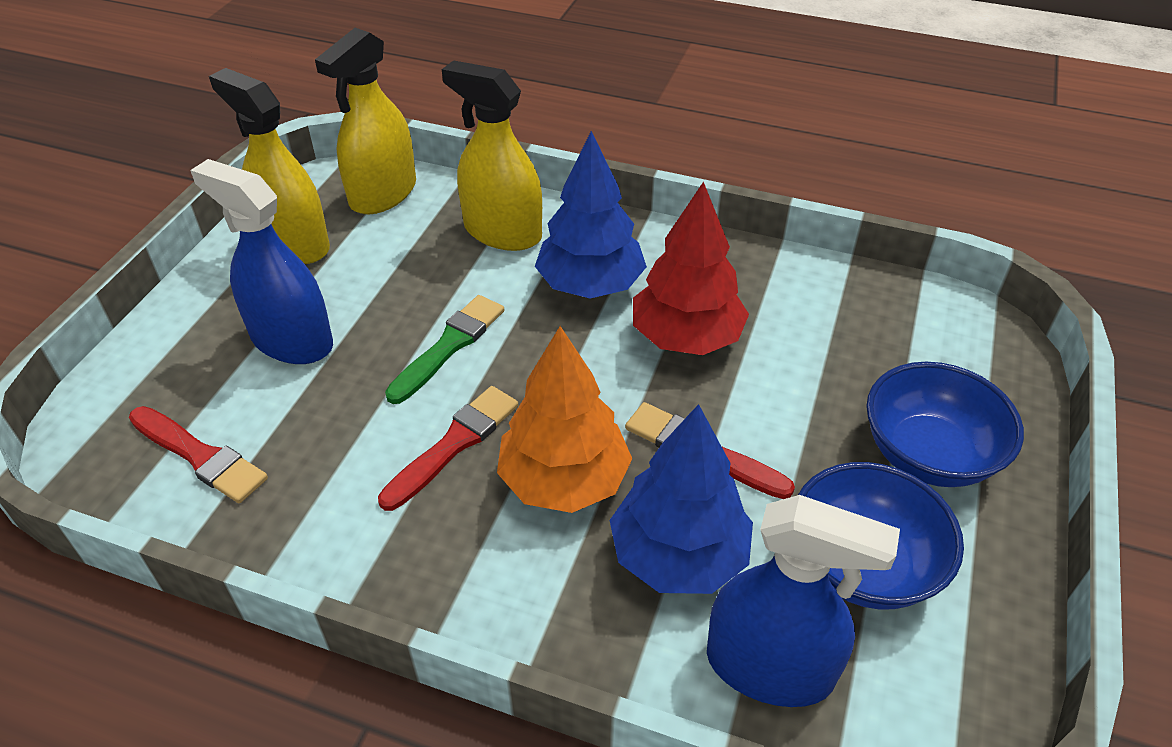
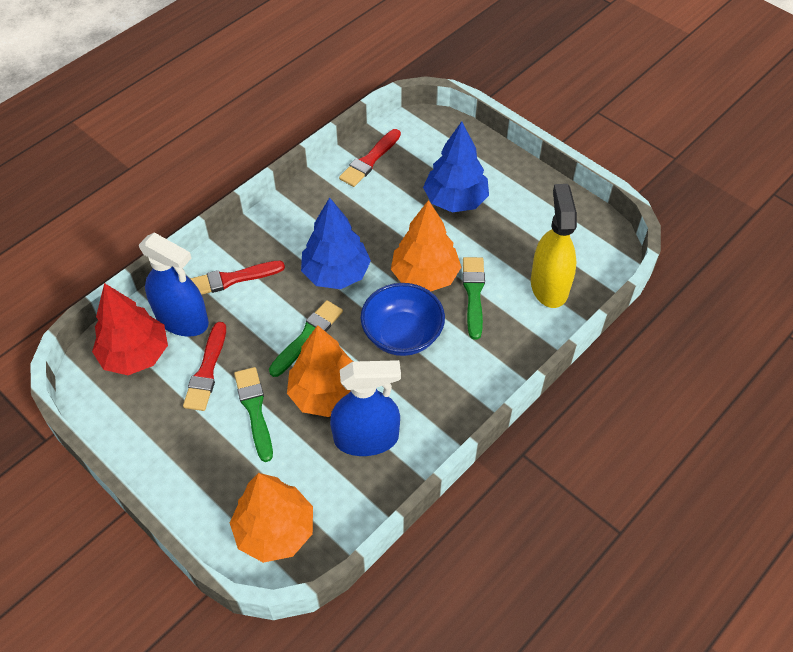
blue bowl: 2 -> 1
green brush: 1 -> 3
orange tree: 1 -> 3
yellow spray bottle: 3 -> 1

